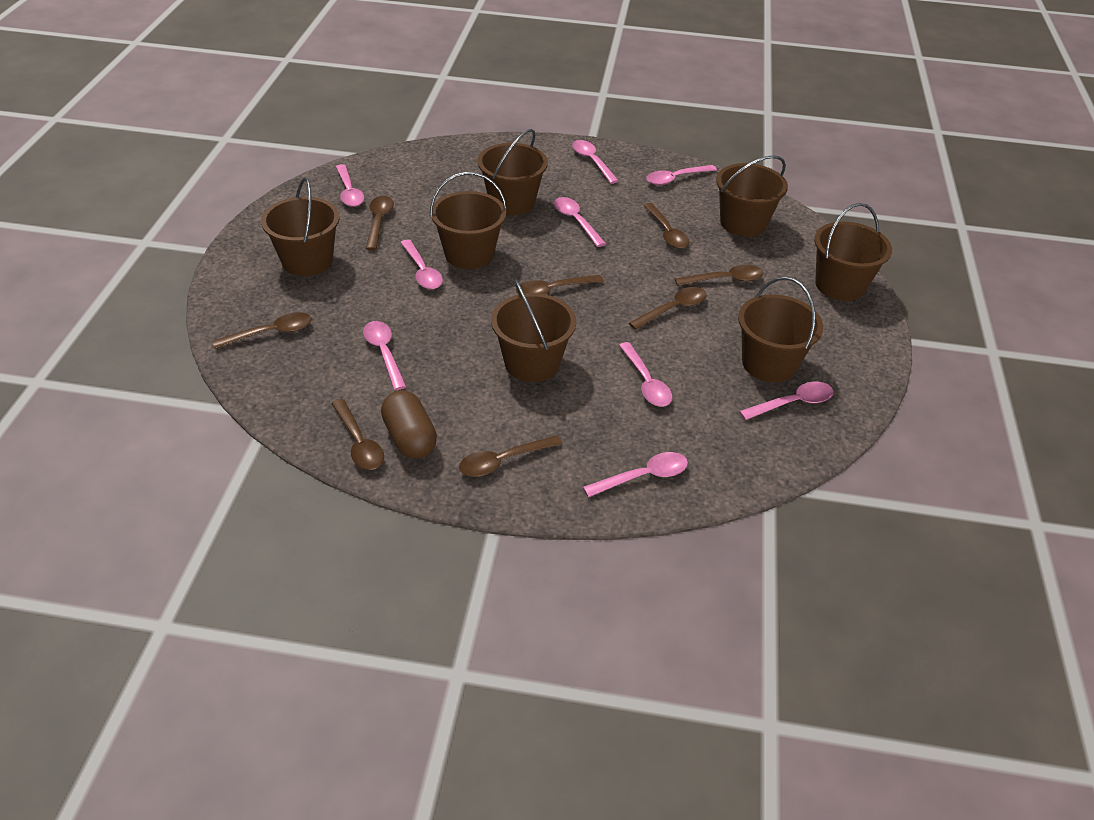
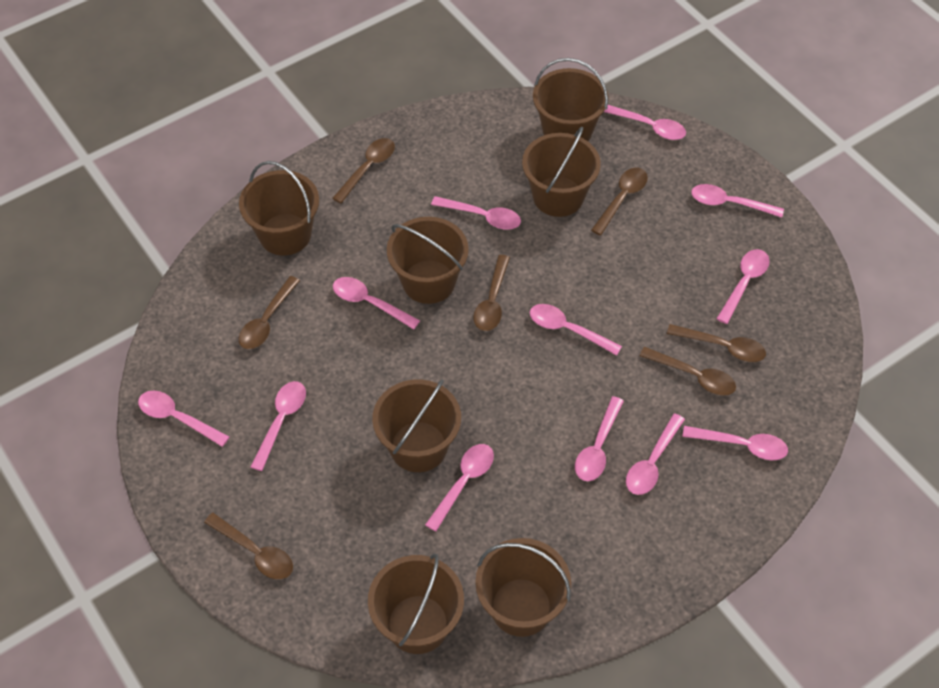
brown capsule: 1 -> 0
brown spoon: 8 -> 7
pink spoon: 9 -> 12

